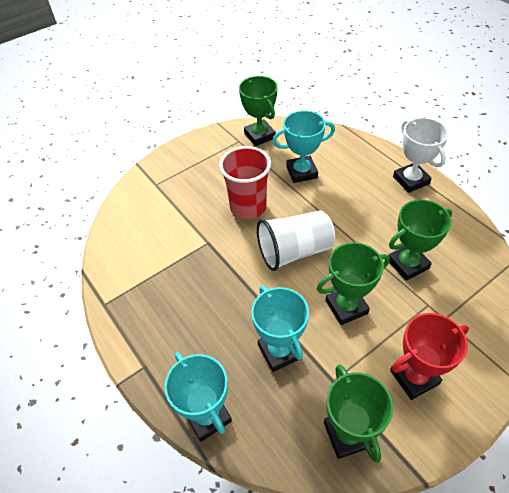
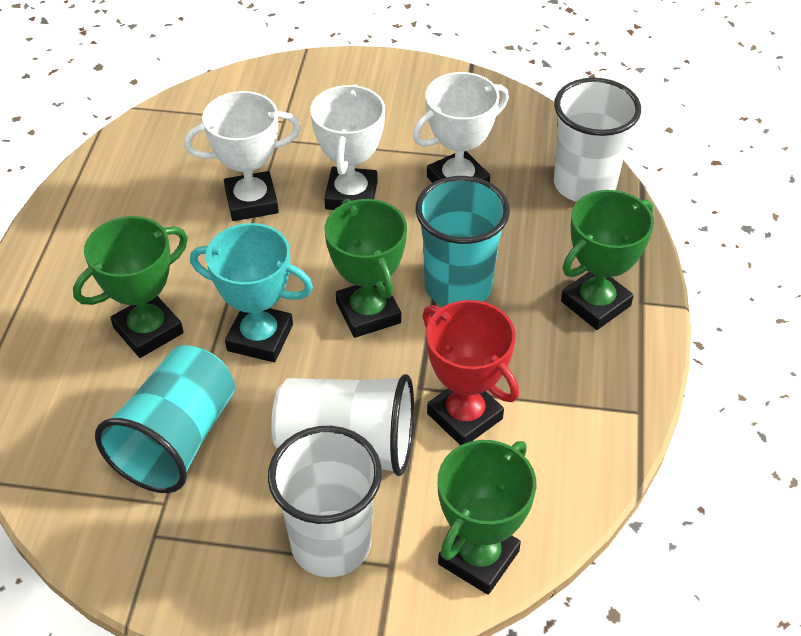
red cup: 1 -> 0
turquoise cup: 0 -> 2
turquoise trophy: 3 -> 1
white cup: 1 -> 3
white trophy: 1 -> 3

